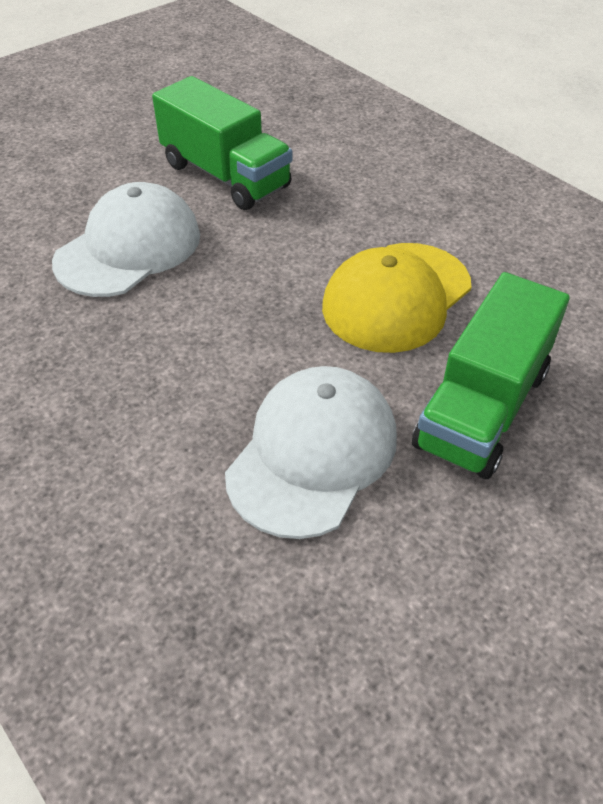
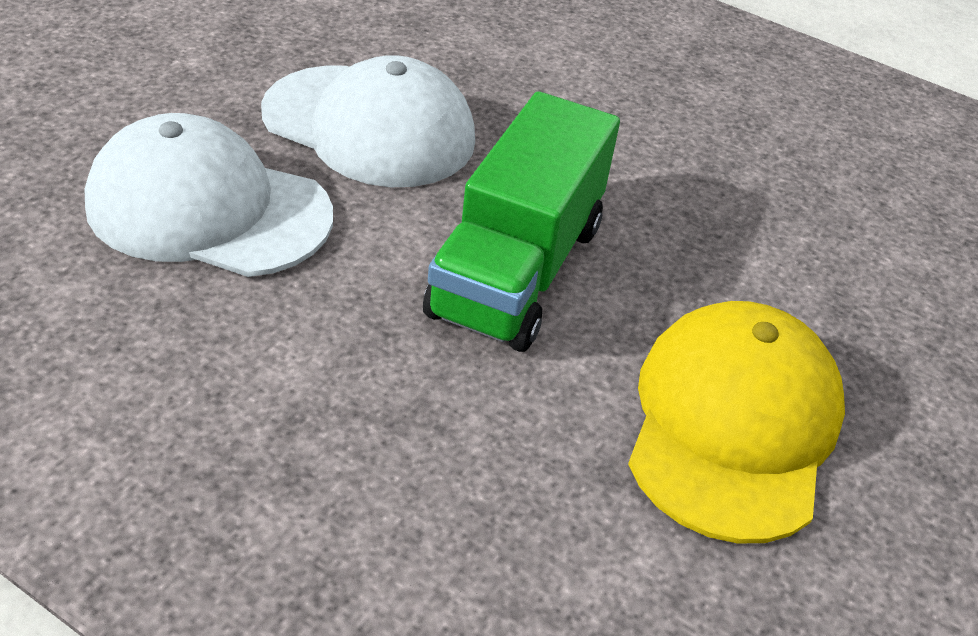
green truck: 2 -> 1

